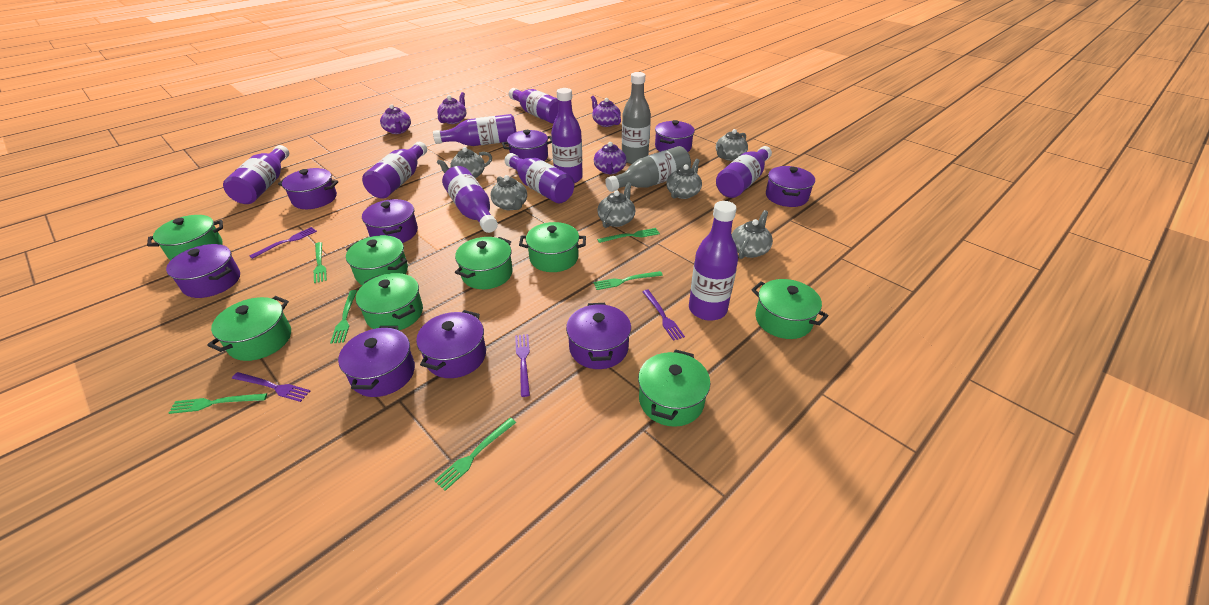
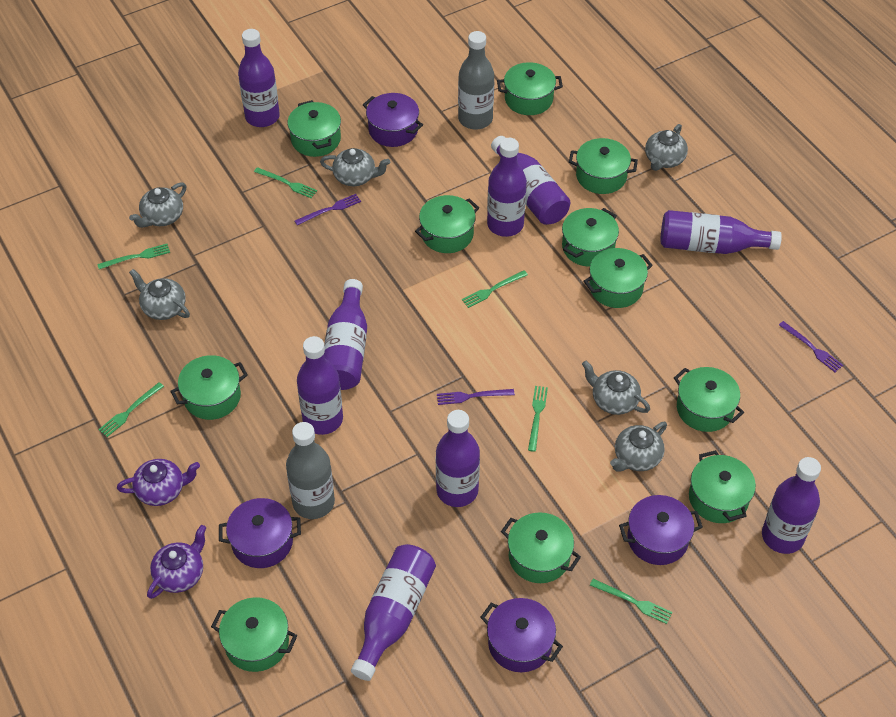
green pot: 8 -> 11
purple fork: 4 -> 3
purple pot: 9 -> 4
purple teapot: 4 -> 2

